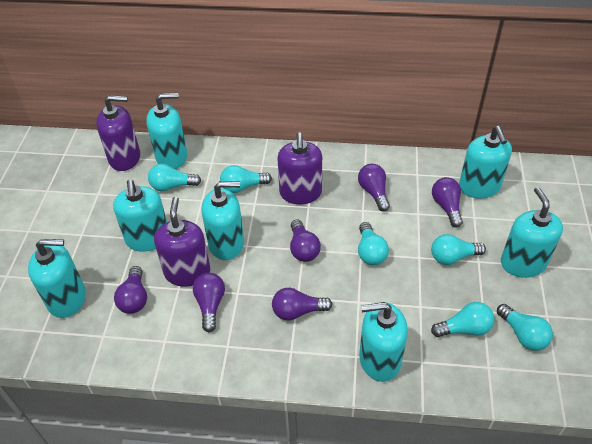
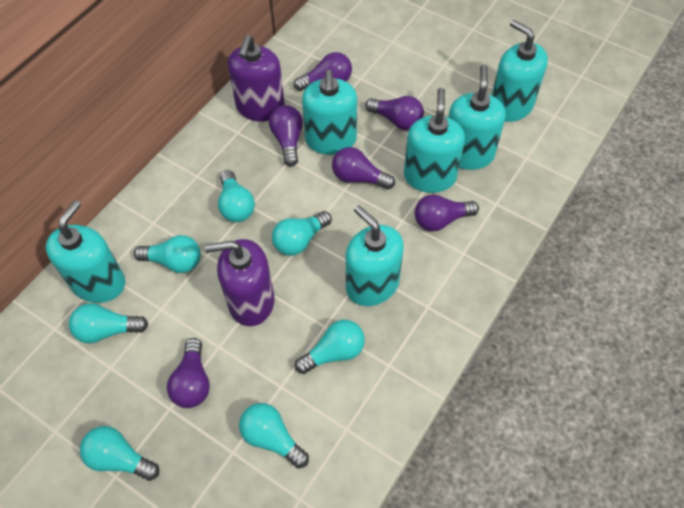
purple soap dispenser: 3 -> 2
turquoise light bulb: 6 -> 7
turquoise soap dispenser: 7 -> 6

